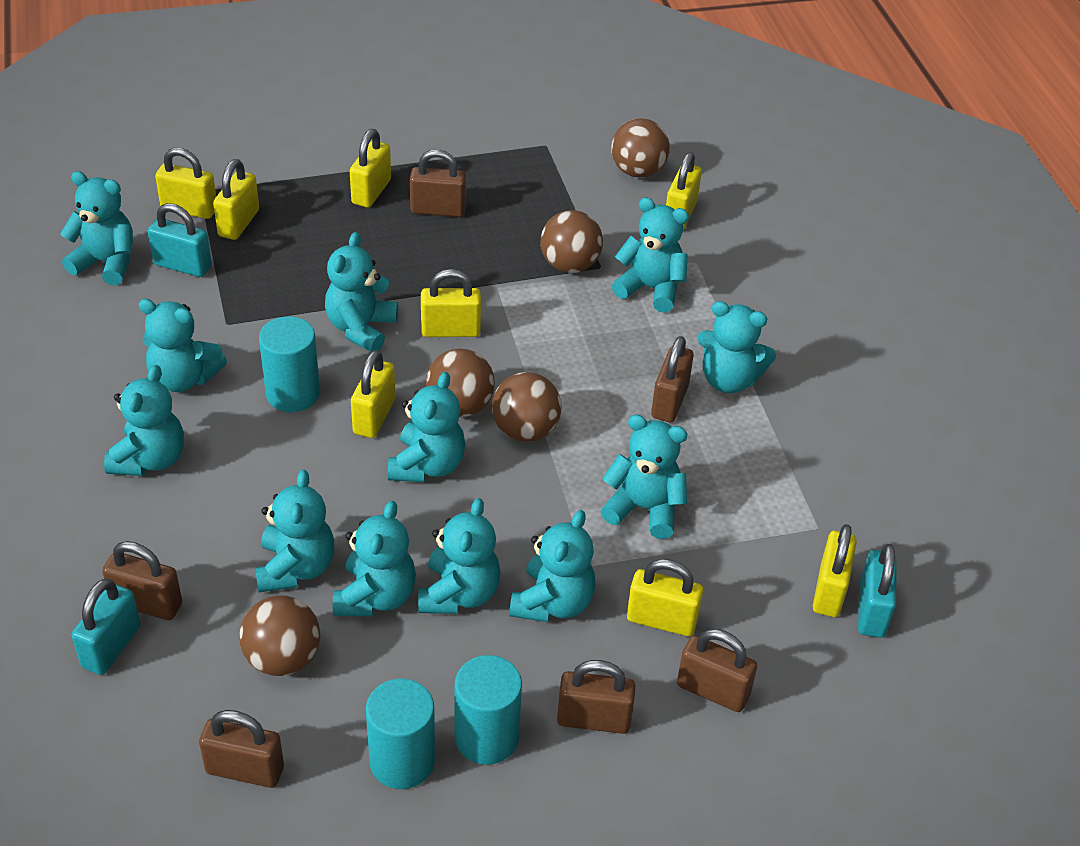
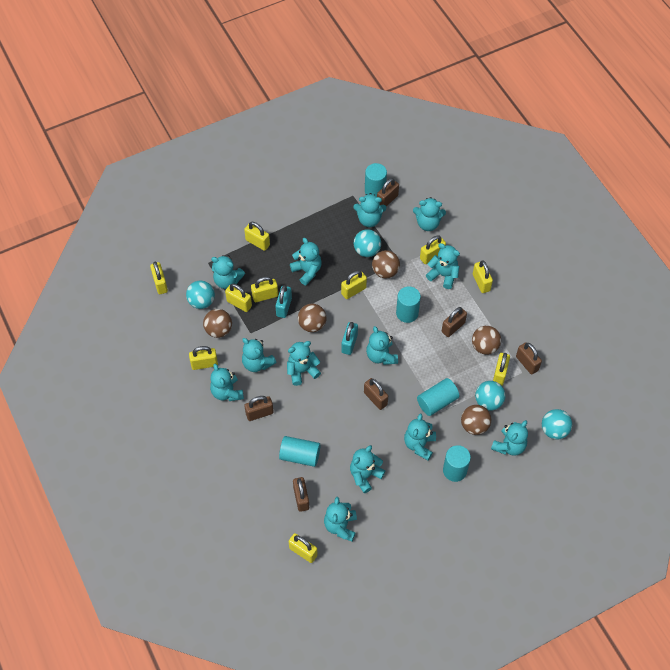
turquoise ball: 0 -> 4
turquoise cylinder: 3 -> 5
turquoise padlock: 3 -> 2
turquoise teddy bear: 12 -> 13
yellow padlock: 8 -> 10

